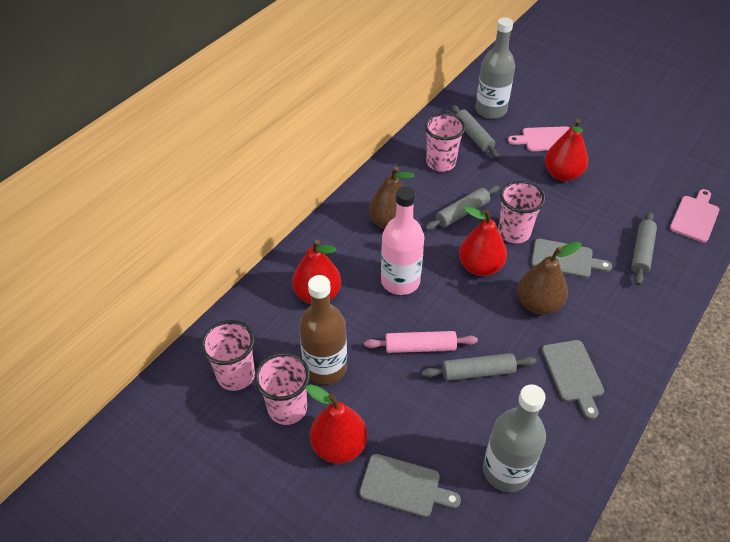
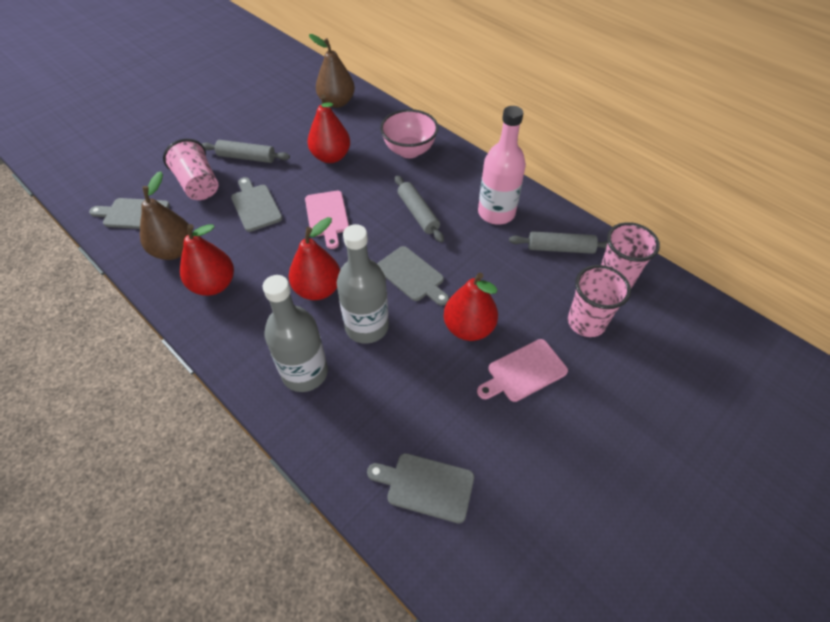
brown bottle: 1 -> 0
grey cutting board: 3 -> 4
grey rolling pin: 4 -> 3
pink bowl: 0 -> 1
pink cup: 4 -> 3
pink rolling pin: 1 -> 0

